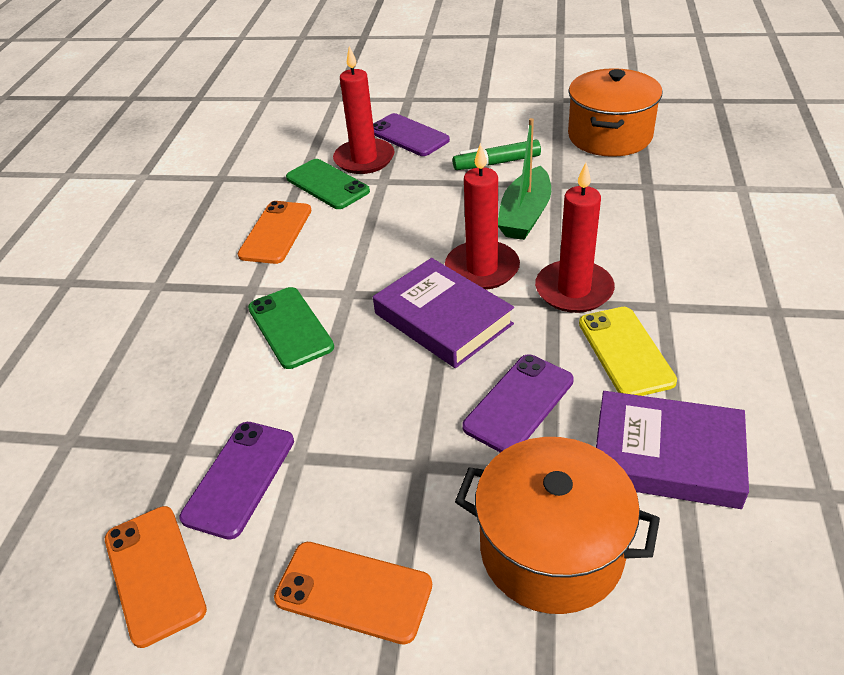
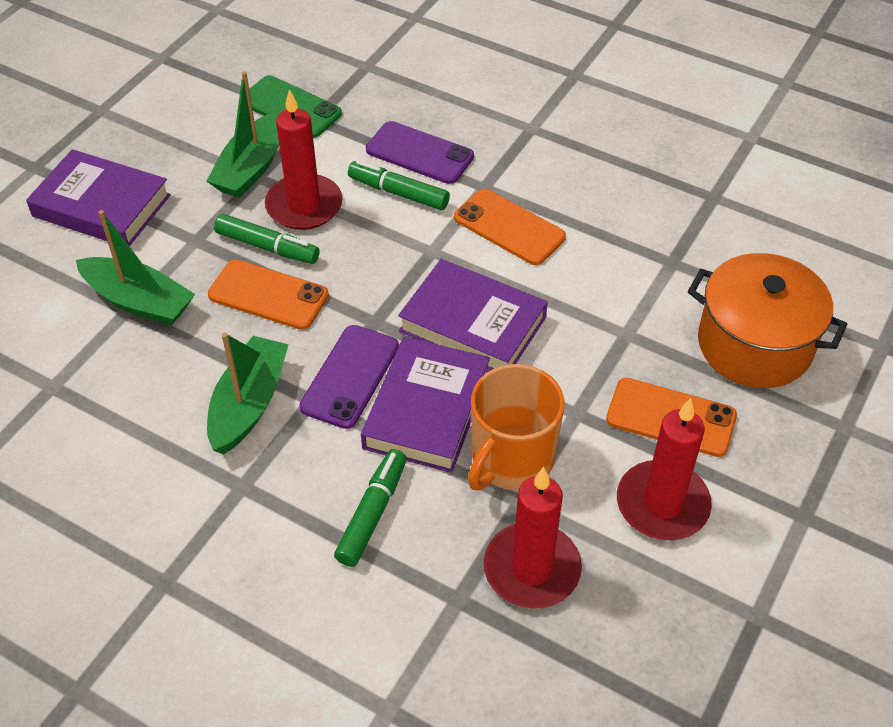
green boat: 1 -> 3
green marker: 1 -> 3
green phone: 2 -> 1
orange mug: 0 -> 1
orange pot: 2 -> 1
purple book: 2 -> 3
purple phone: 3 -> 2
yellow phone: 1 -> 0

